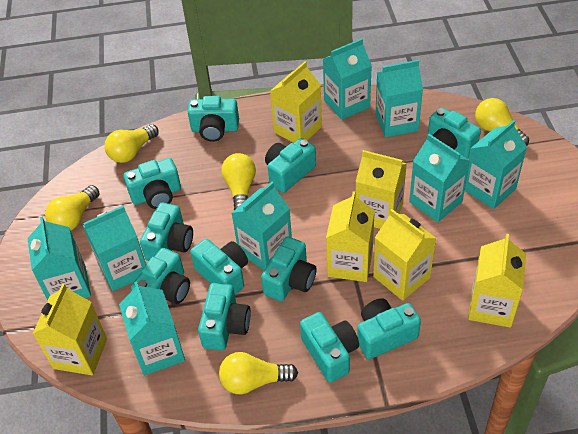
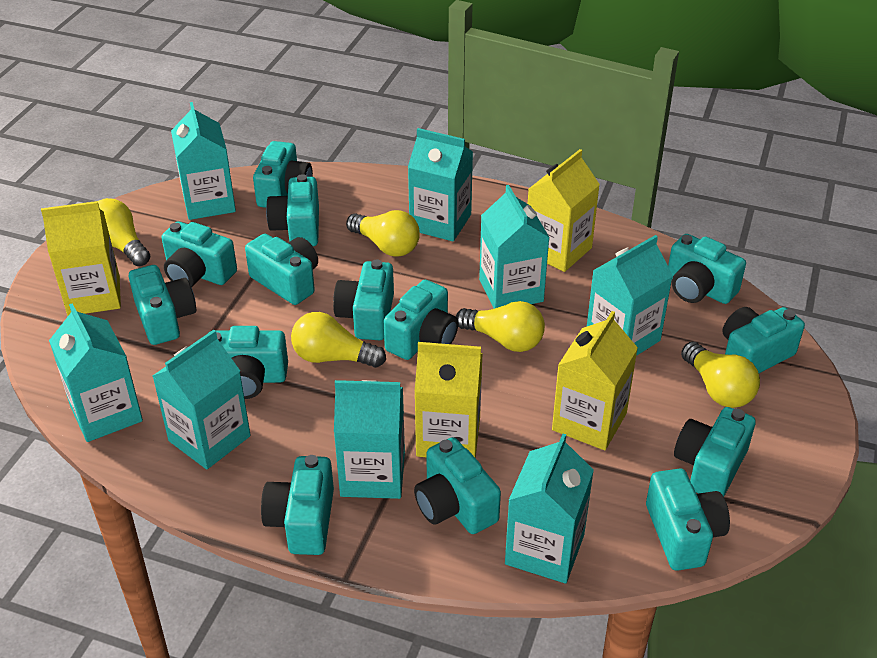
turquoise camera: 11 -> 14
yellow carton: 6 -> 4

